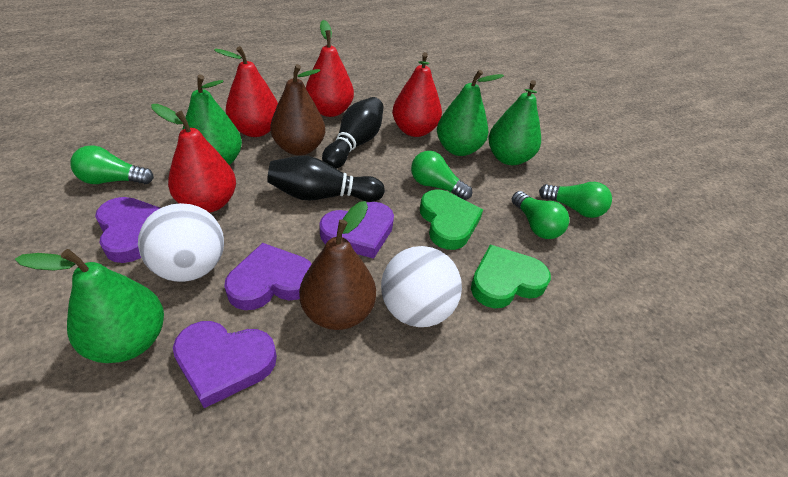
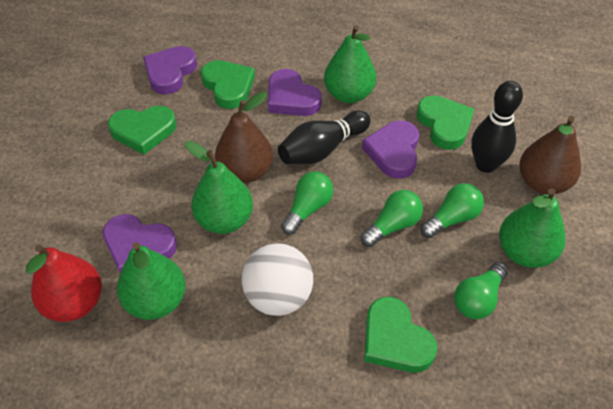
green heart: 2 -> 4
red pear: 4 -> 1
white ball: 2 -> 1

